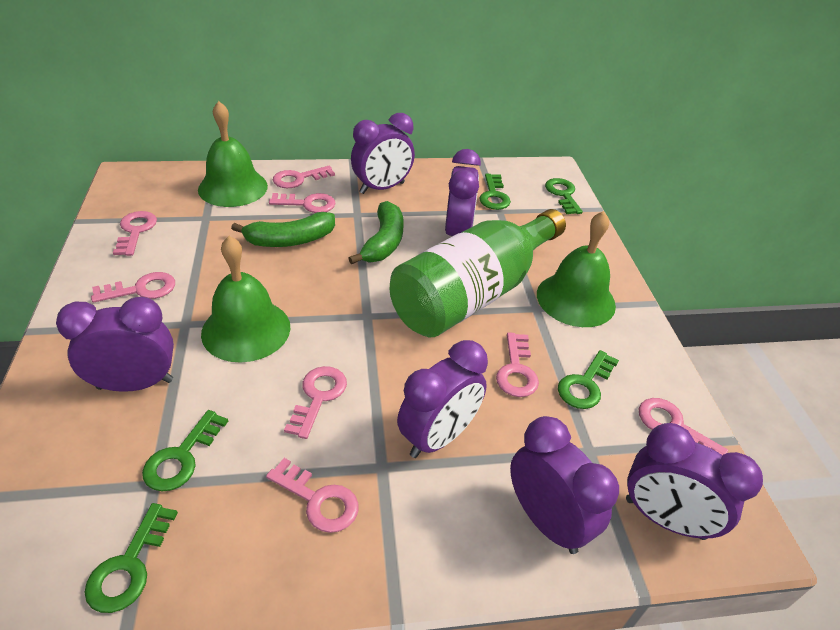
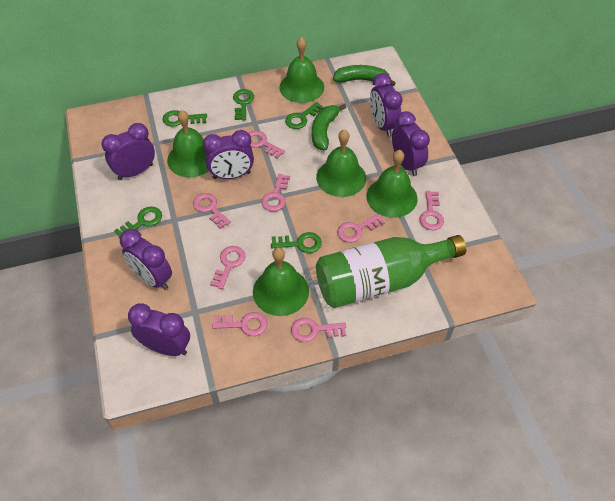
green bell: 3 -> 5

